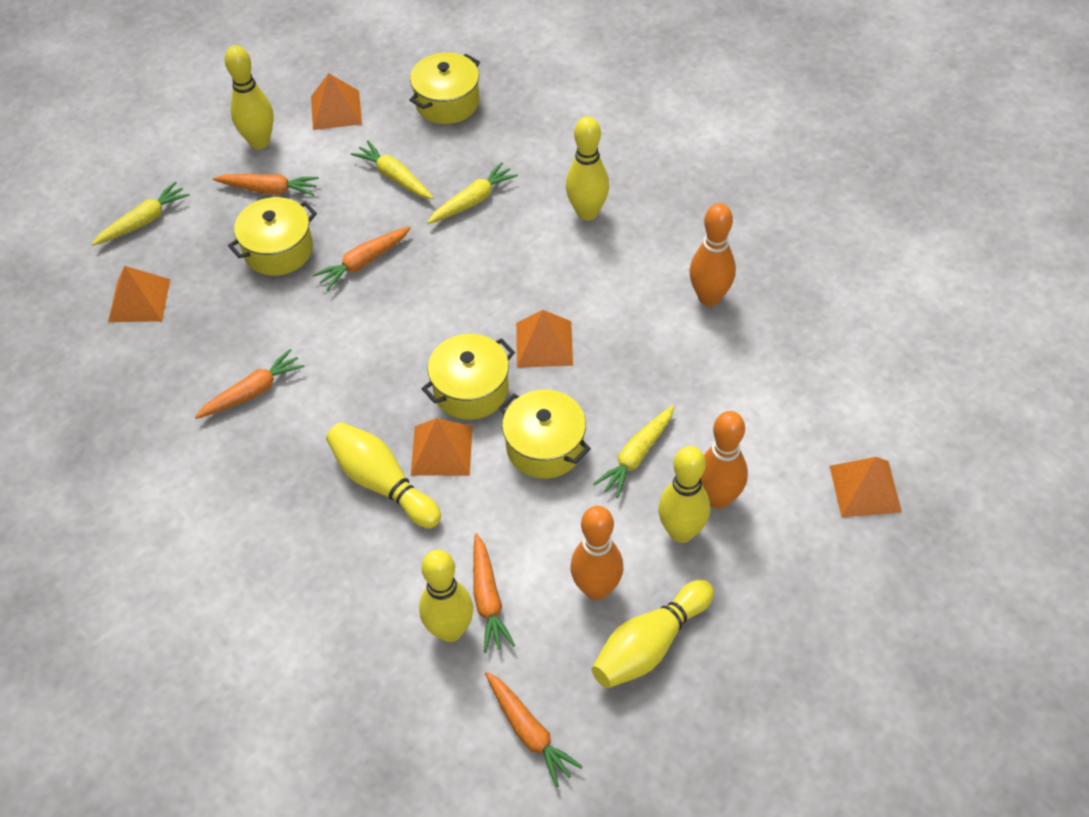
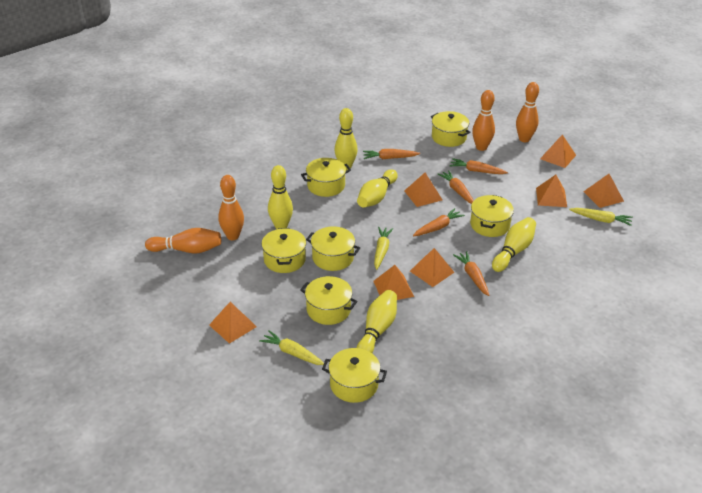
orange bowling pin: 3 -> 4
orange pyramid: 5 -> 7
yellow bowling pin: 6 -> 5
yellow carrot: 4 -> 3
yellow pot: 4 -> 7

